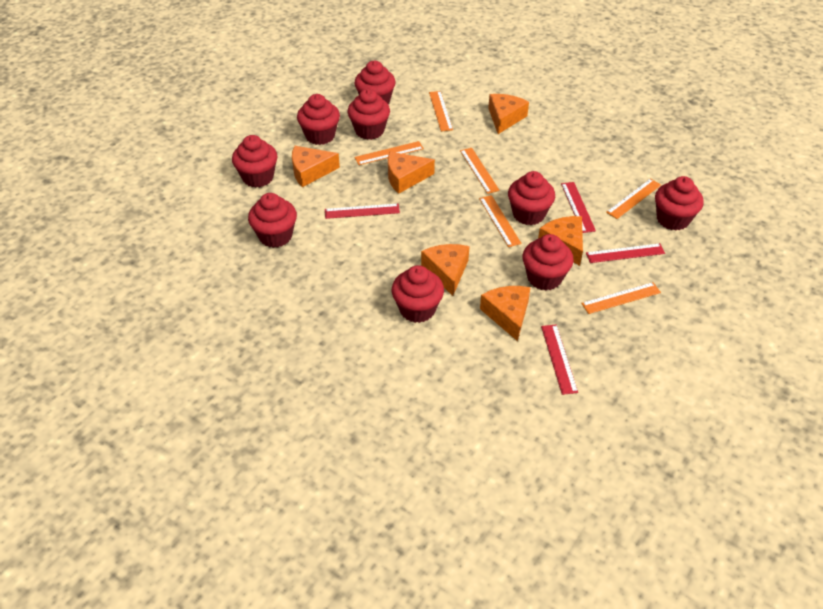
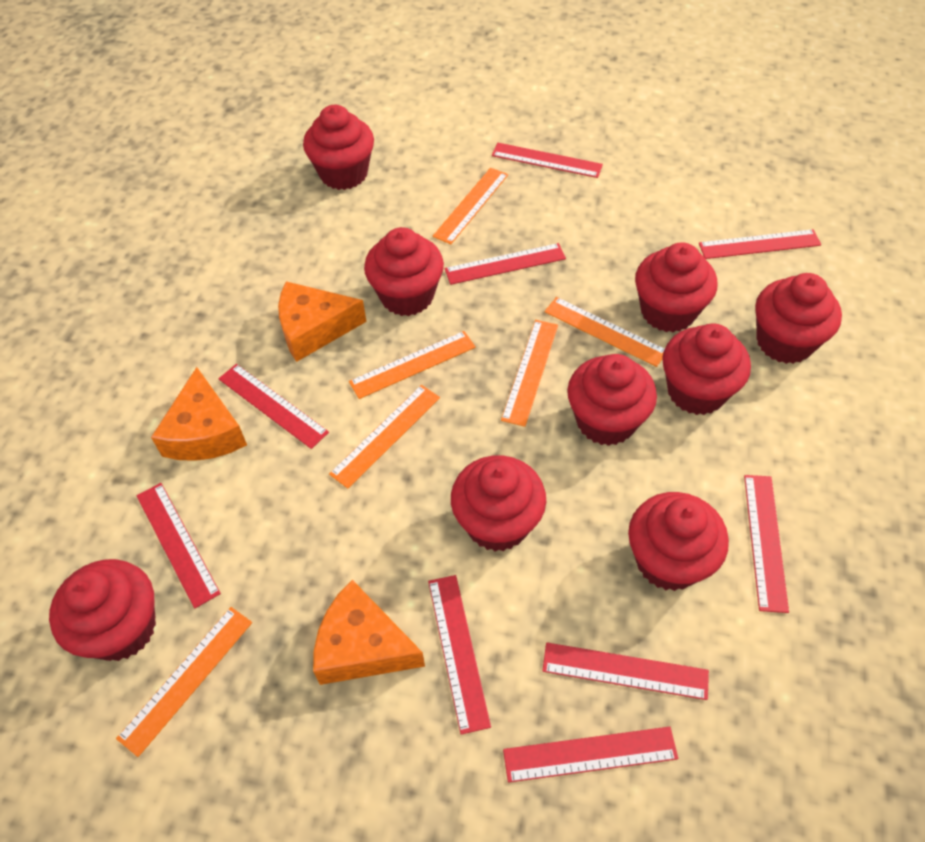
orange cheese: 6 -> 3
red ruler: 4 -> 9

